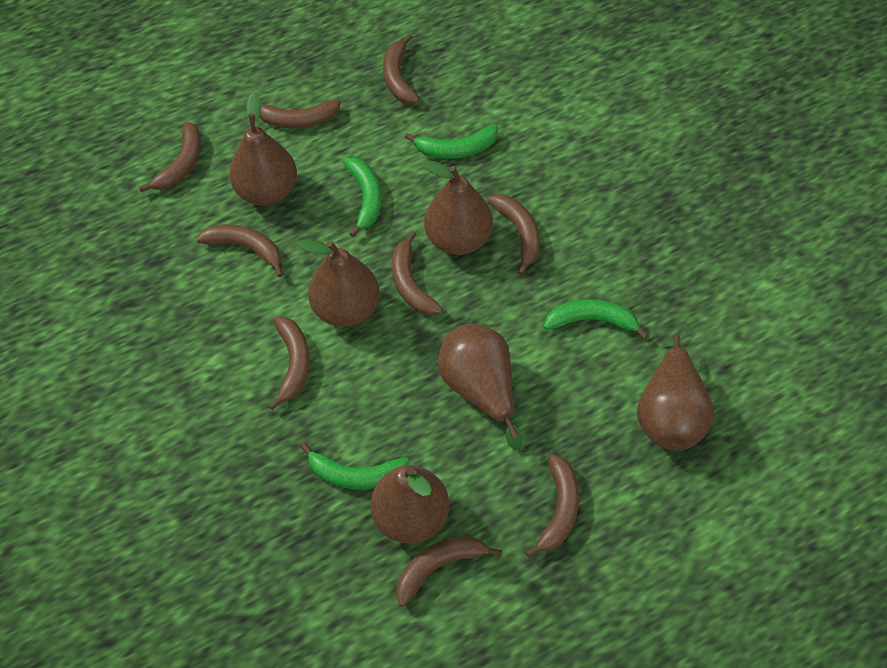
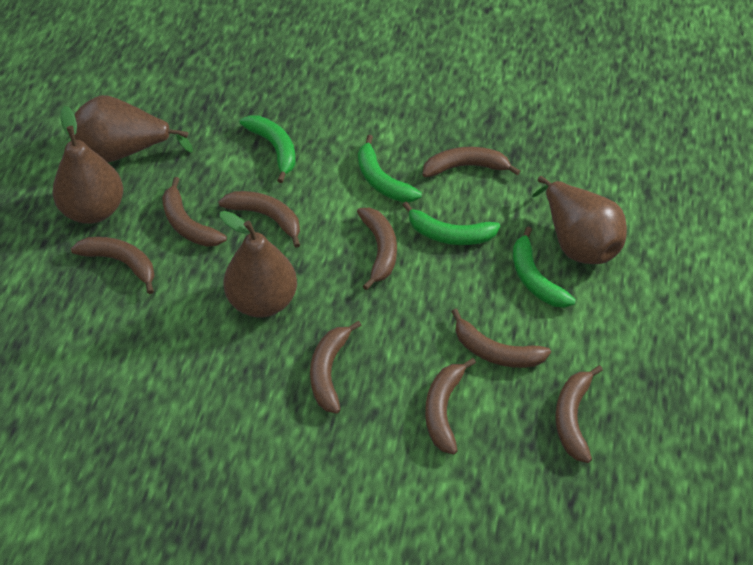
brown pear: 6 -> 4

